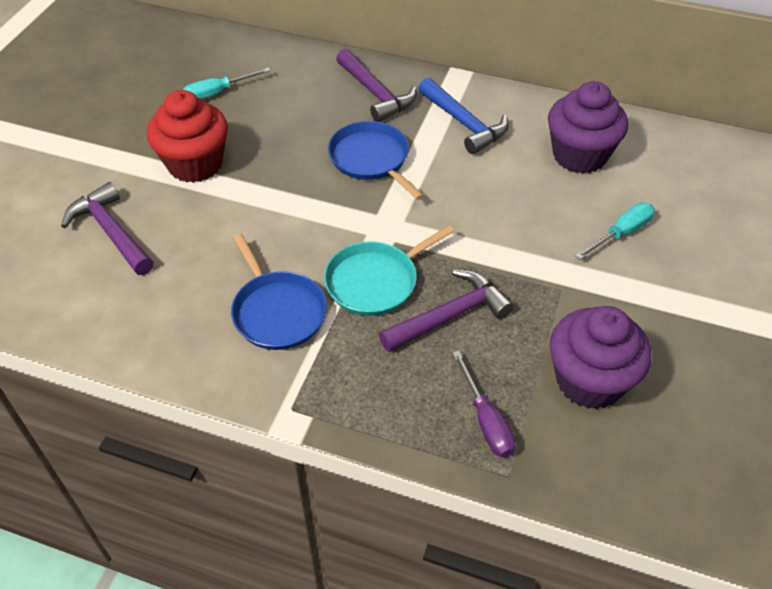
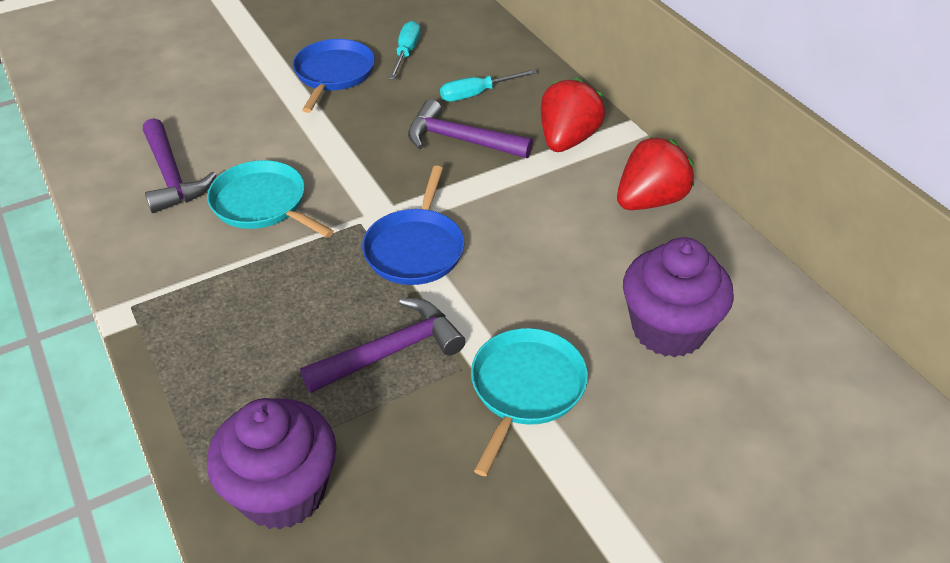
blue hammer: 1 -> 0
purple screwdriver: 1 -> 0
red cupcake: 1 -> 0
red strawberry: 0 -> 2
turquoise pan: 1 -> 2

